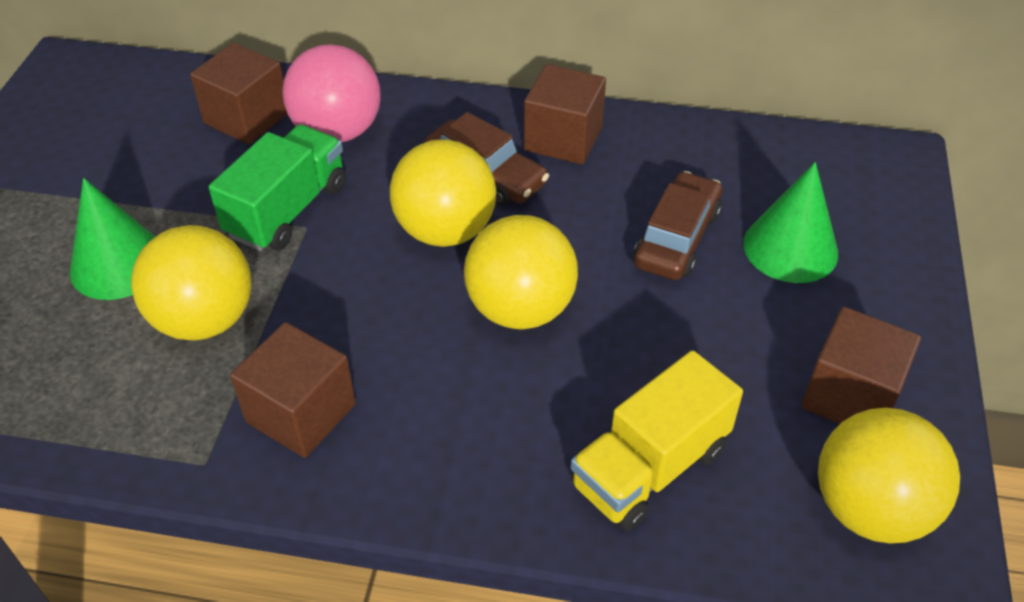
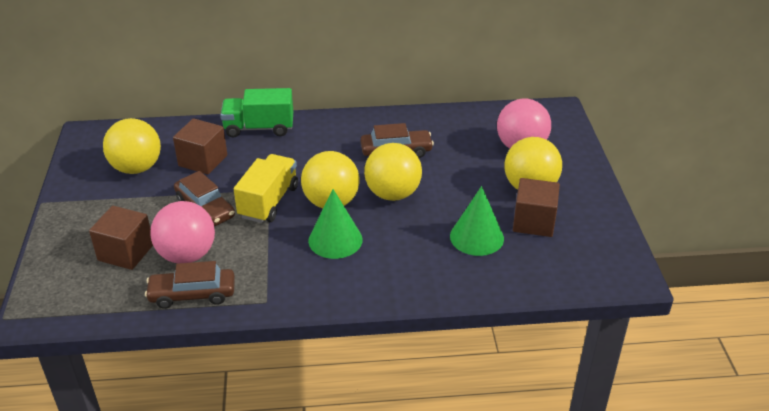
brown car: 2 -> 3
brown cube: 4 -> 3
pink ball: 1 -> 2

